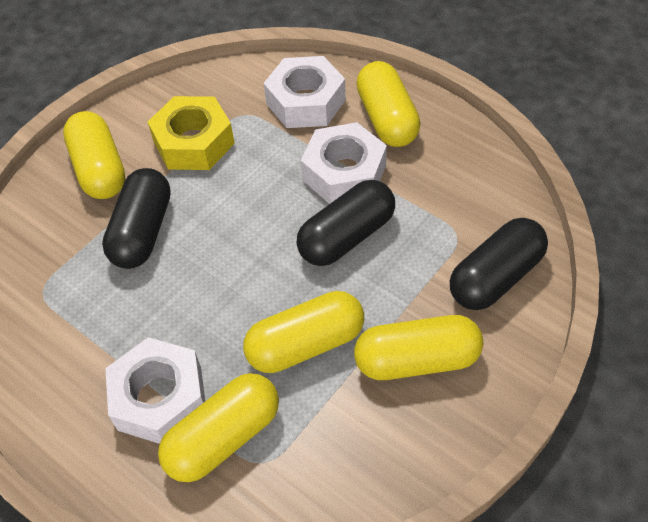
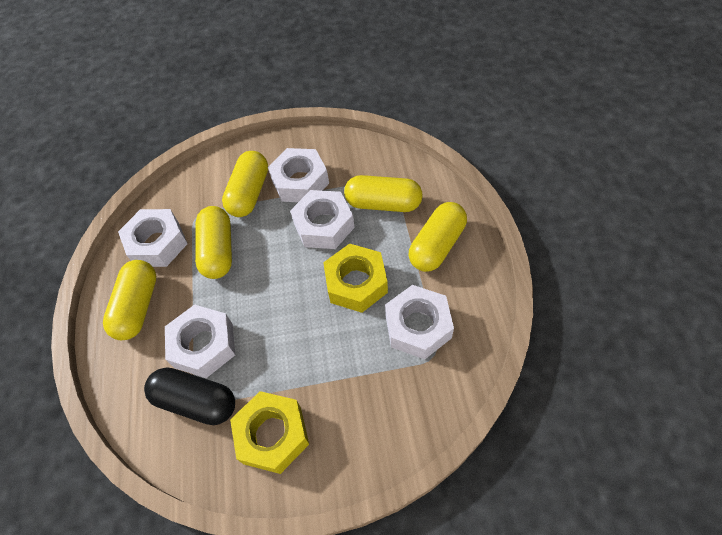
black capsule: 3 -> 1
white nut: 3 -> 5
yellow nut: 1 -> 2

